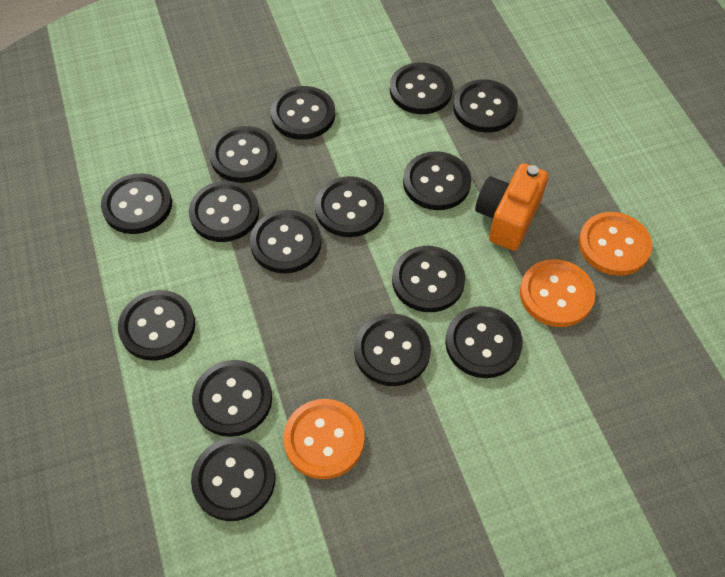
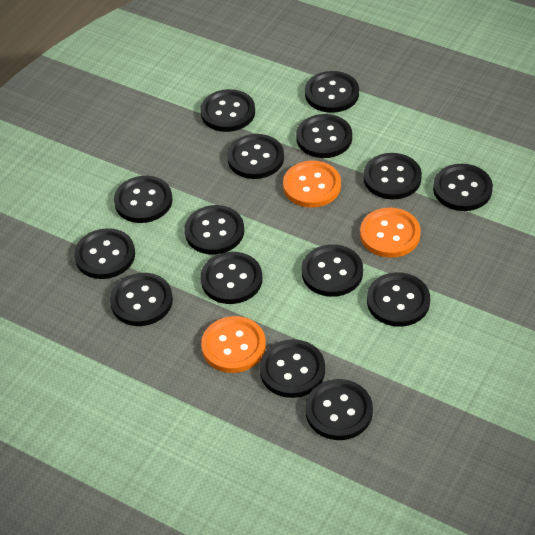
orange camera: 1 -> 0

